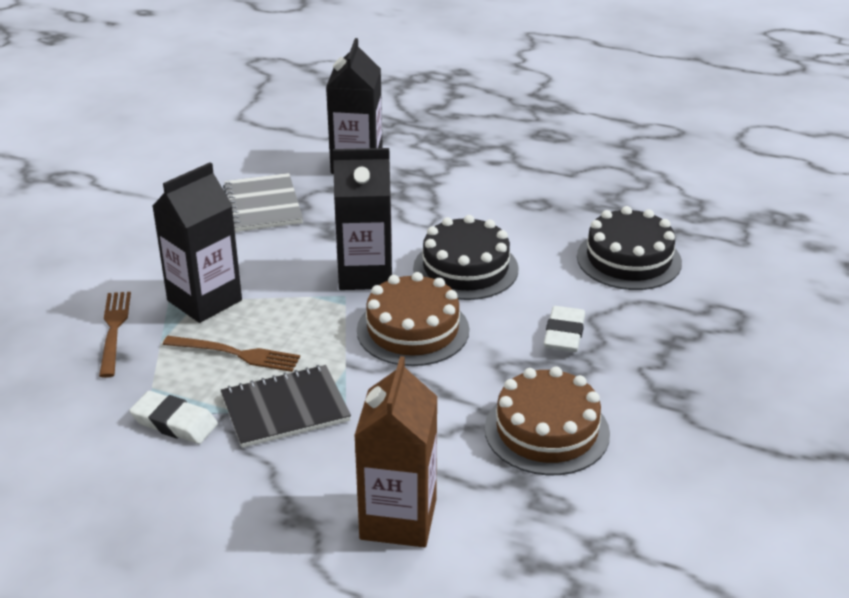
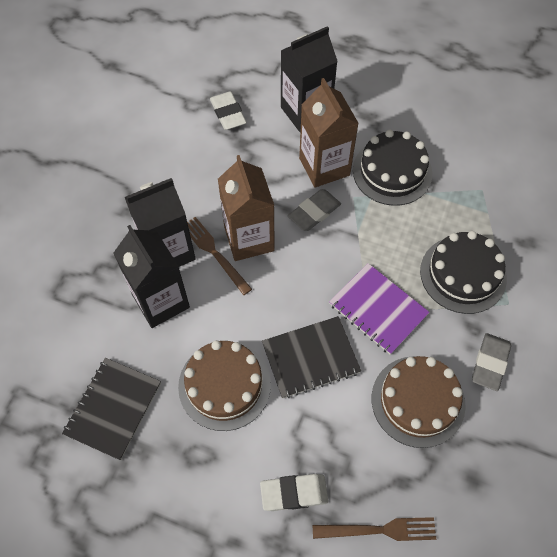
black notebook: 1 -> 2
brown carton: 1 -> 2
grey eraser: 0 -> 2
grey notebook: 1 -> 0
purple notebook: 0 -> 1

